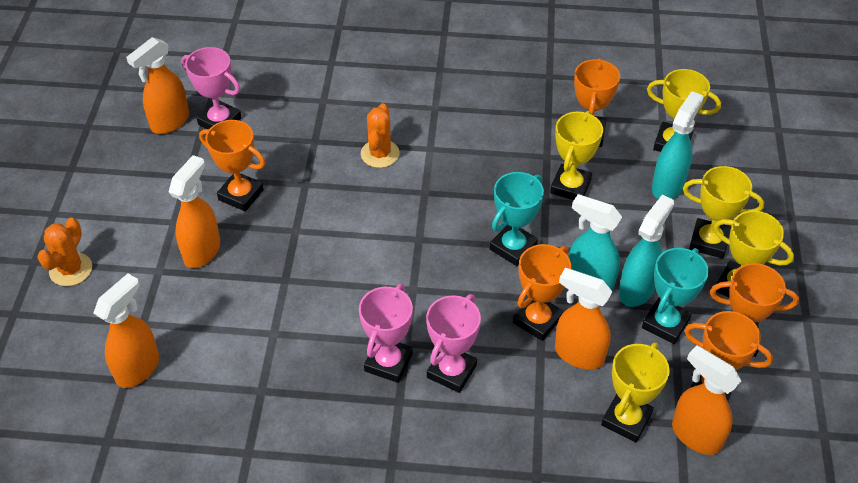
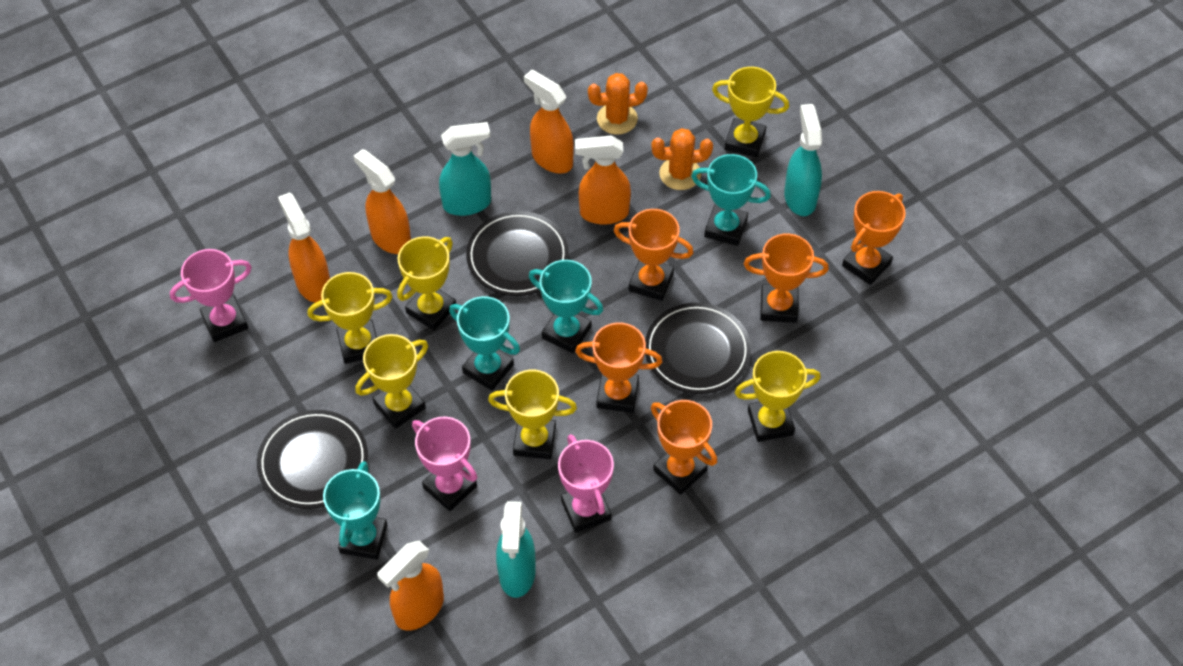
black plate: 0 -> 3
turquoise trophy: 2 -> 4
yellow trophy: 5 -> 6

